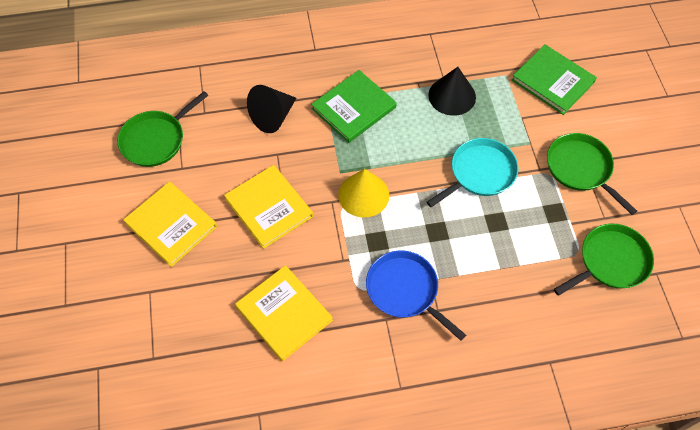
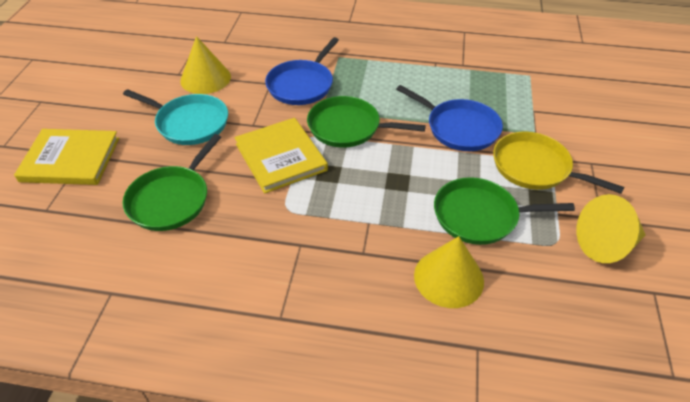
black cone: 2 -> 0
blue pan: 1 -> 2
green book: 2 -> 0
yellow book: 3 -> 2
yellow cone: 1 -> 3
yellow pan: 0 -> 1

